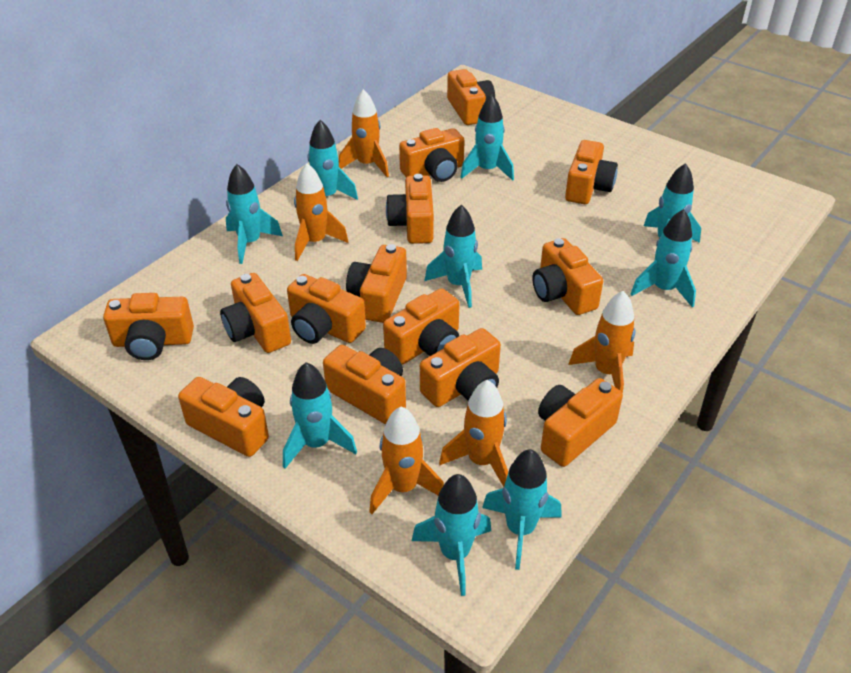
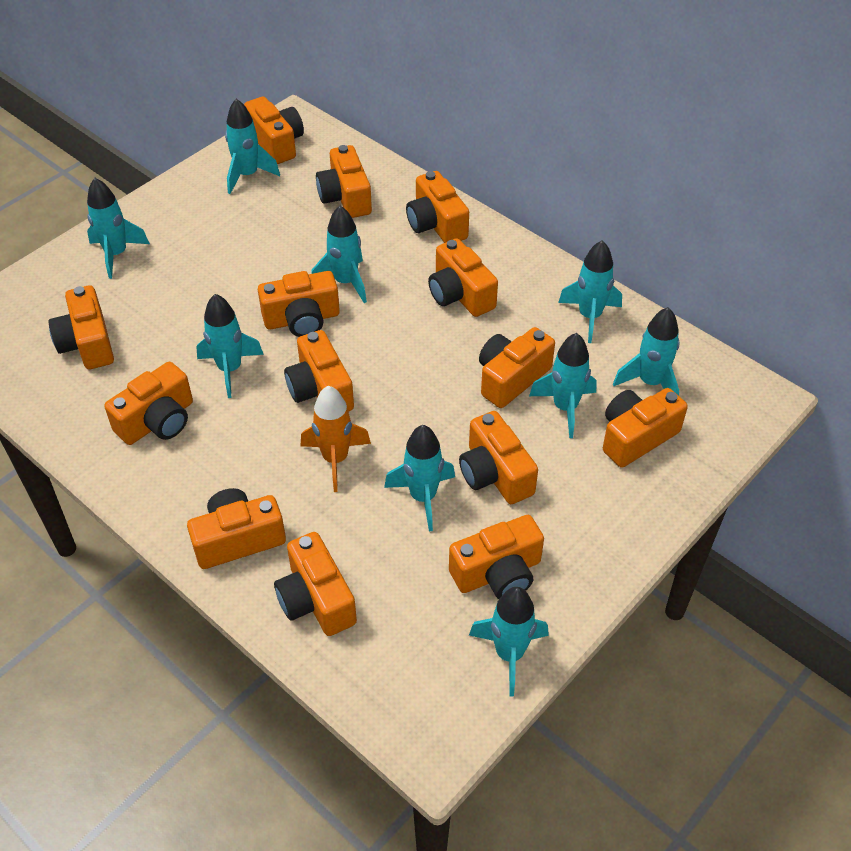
orange rocket: 5 -> 1

